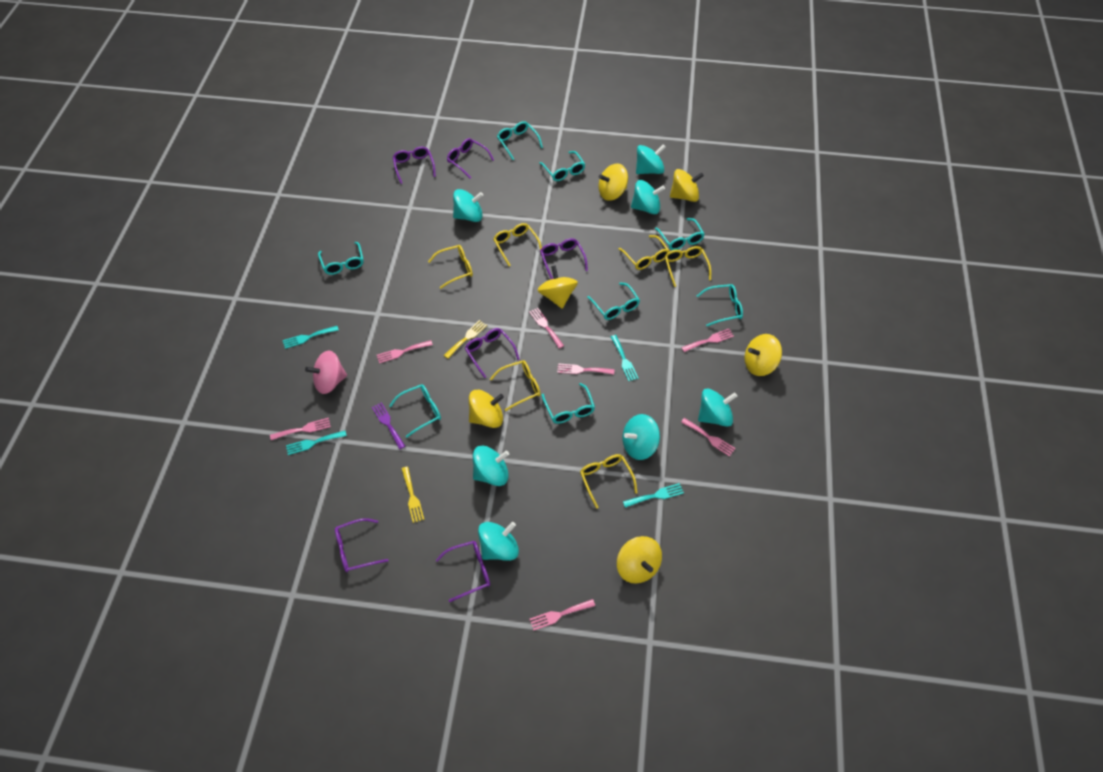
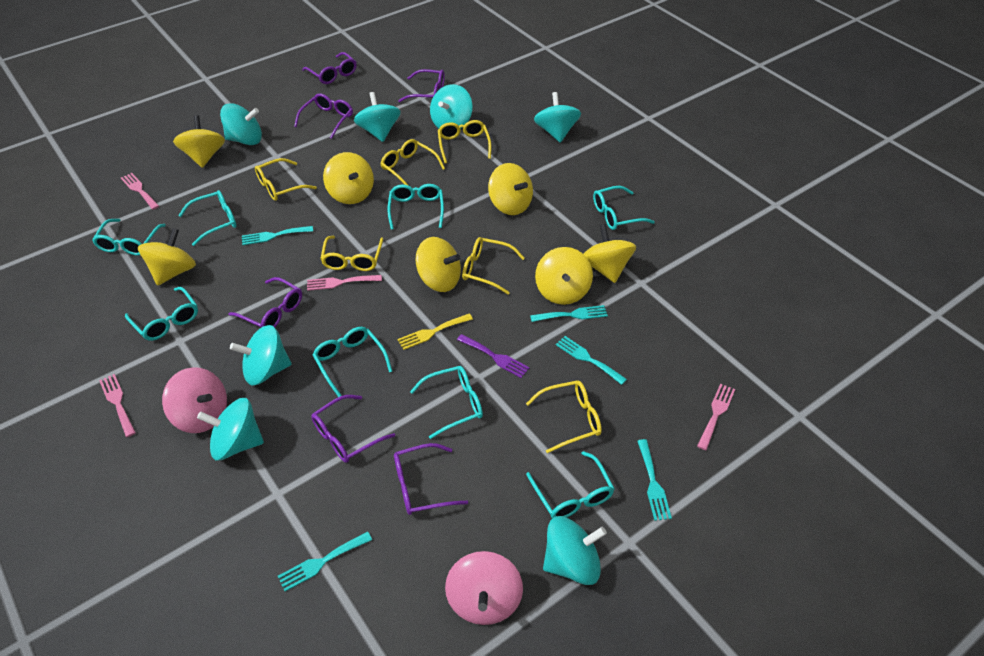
pink fork: 7 -> 4
pink spinning top: 1 -> 2
turquoise fork: 4 -> 5
yellow fork: 2 -> 1
yellow spinning top: 6 -> 7

